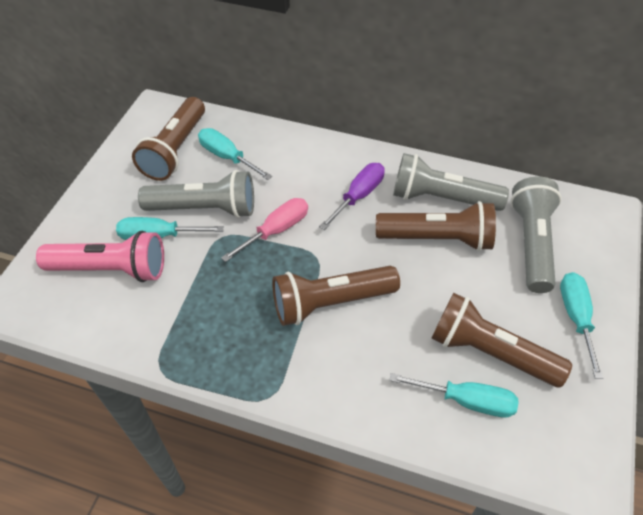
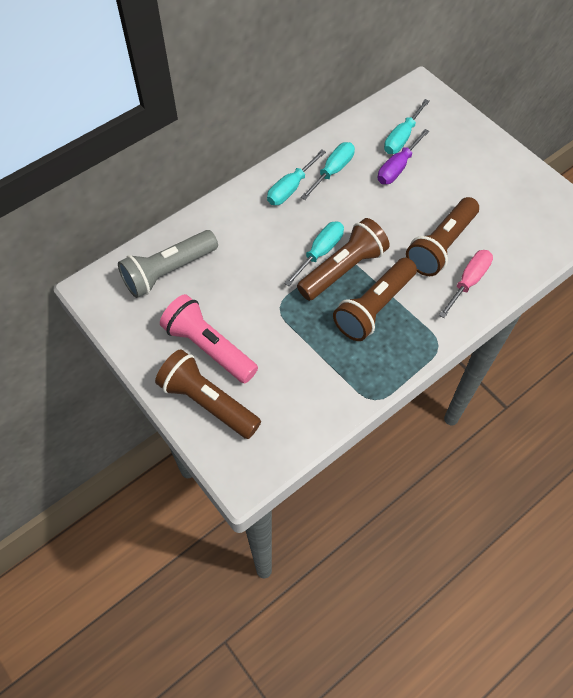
grey flashlight: 3 -> 1

